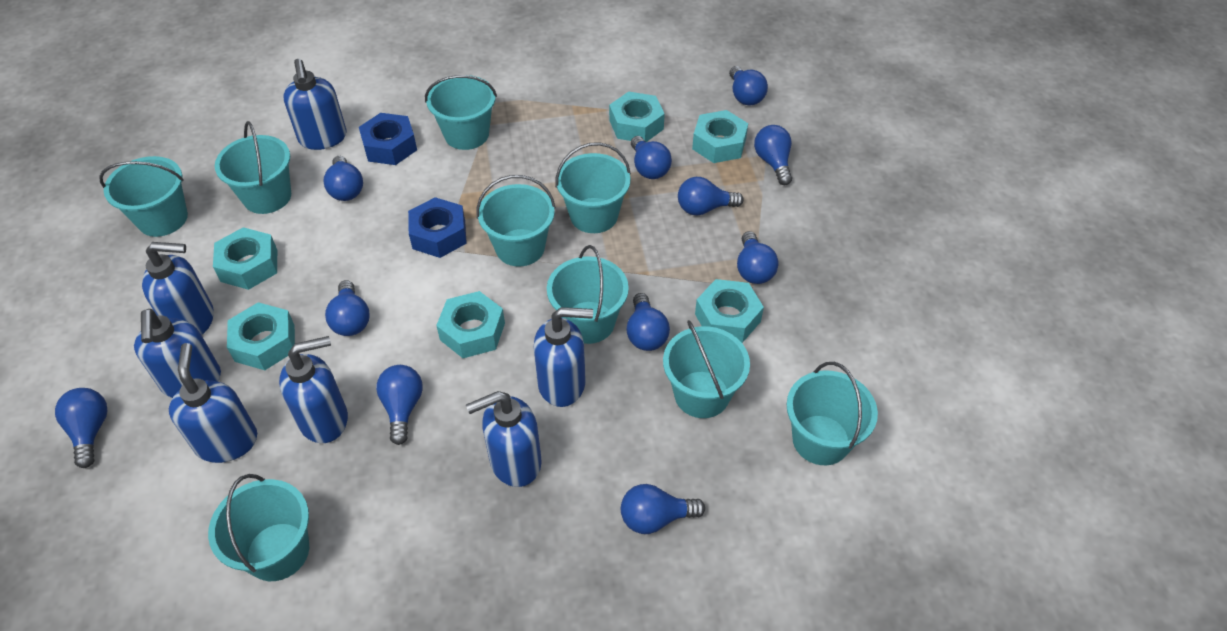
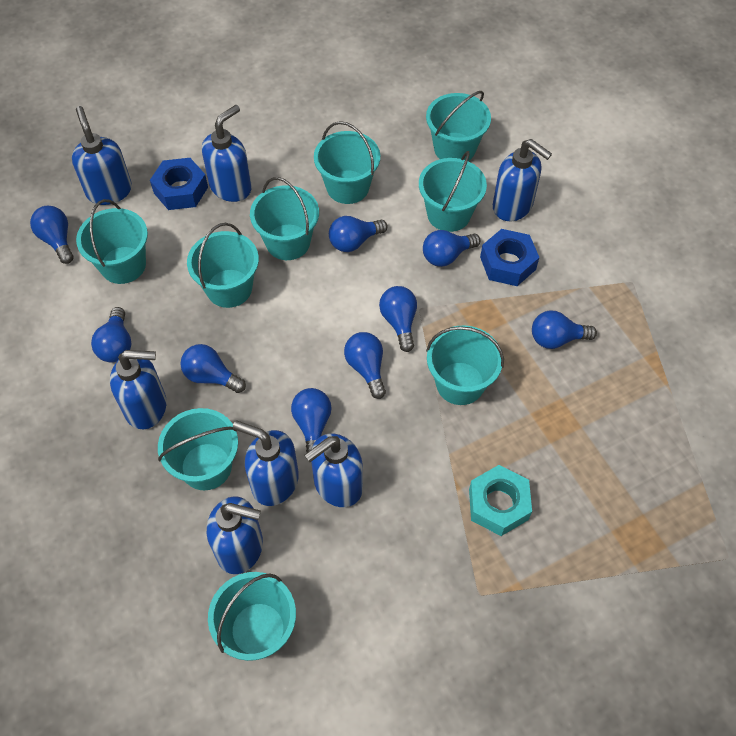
blue light bulb: 11 -> 9
turquoise nut: 6 -> 1

